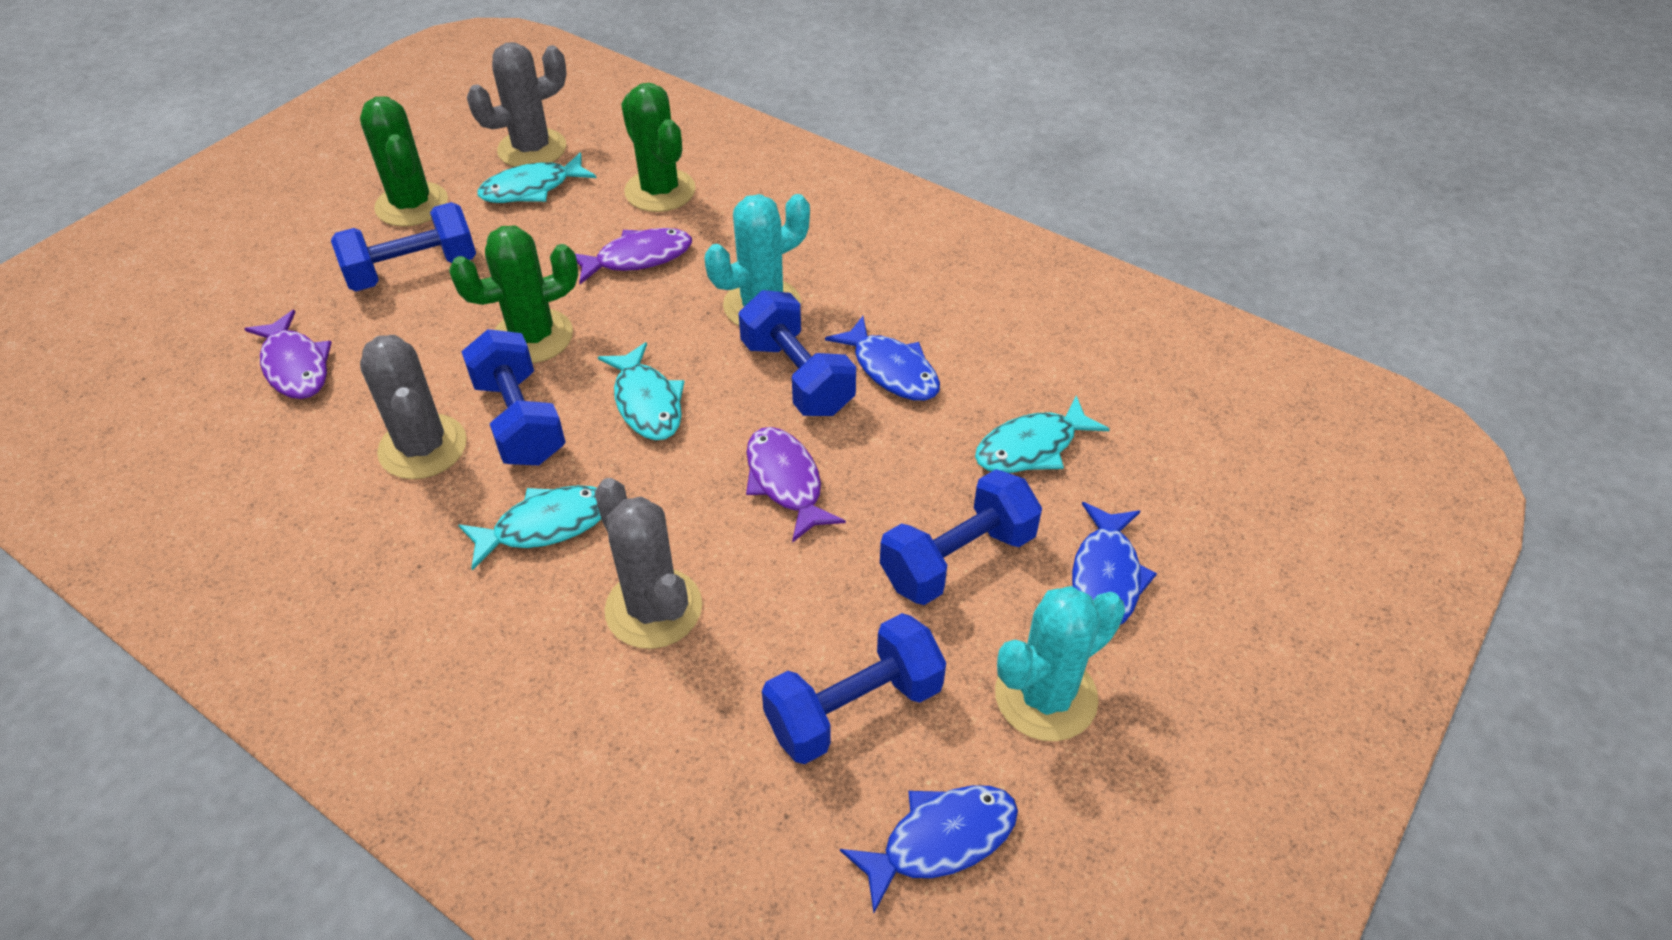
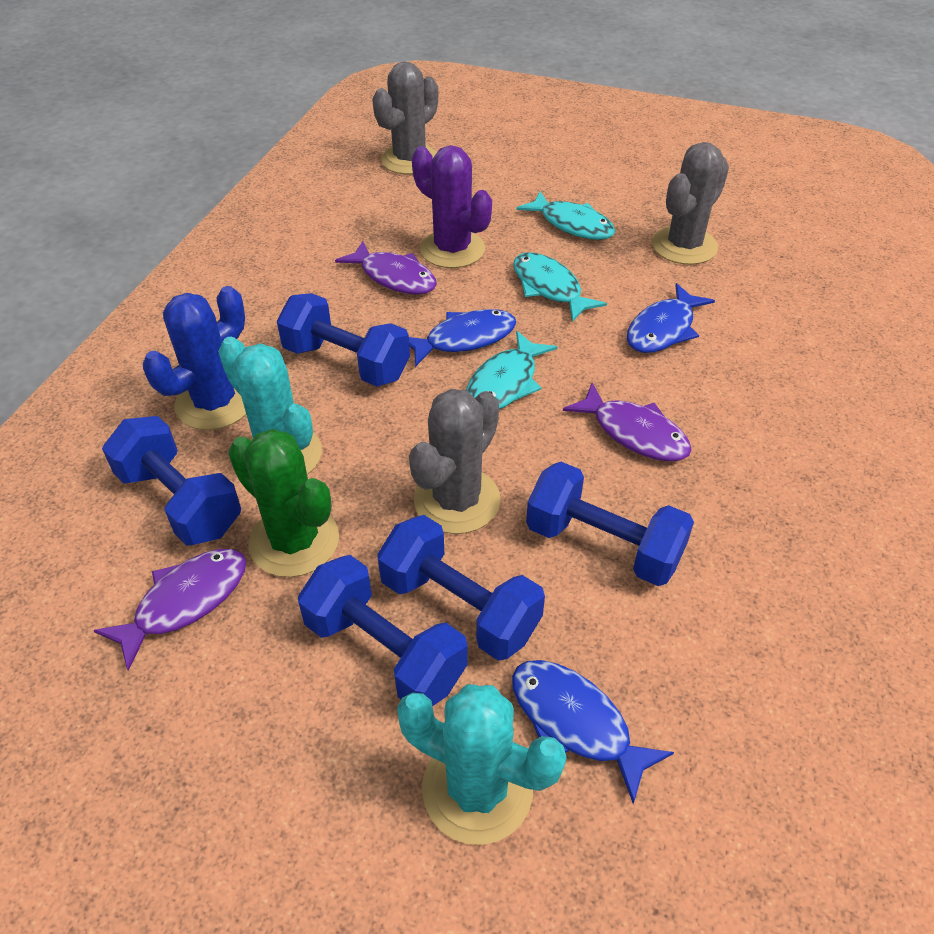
blue cactus: 0 -> 1
green cactus: 3 -> 1
purple cactus: 0 -> 1
turquoise fish: 4 -> 3

